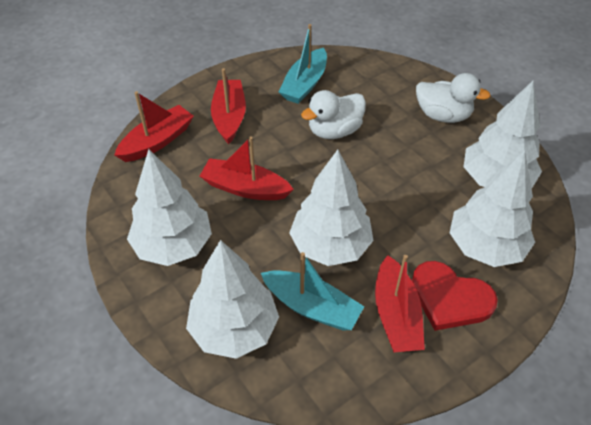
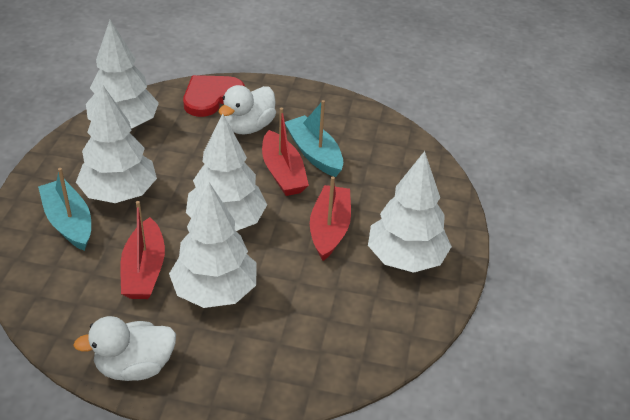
red boat: 4 -> 3

